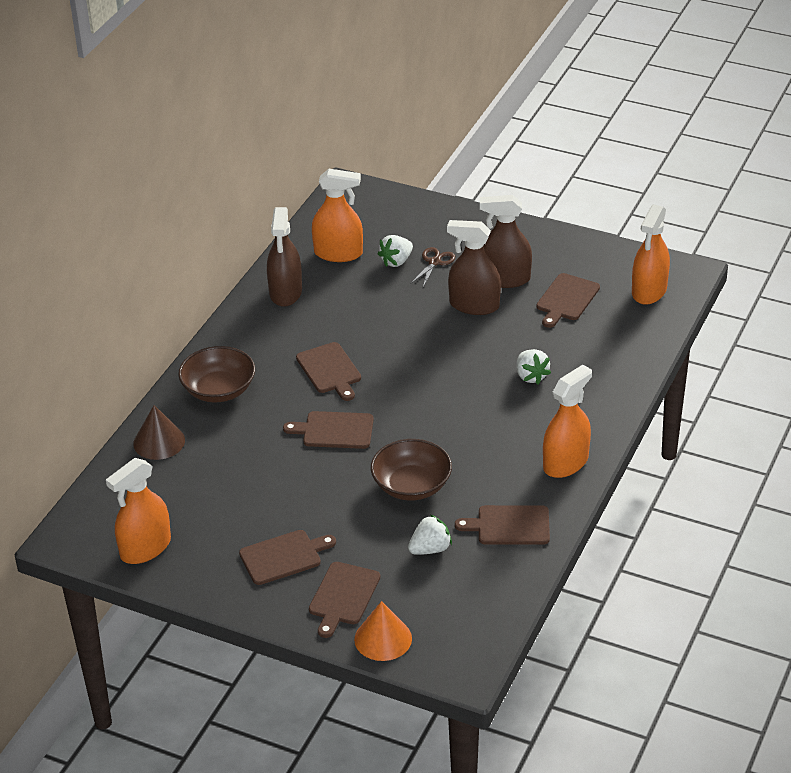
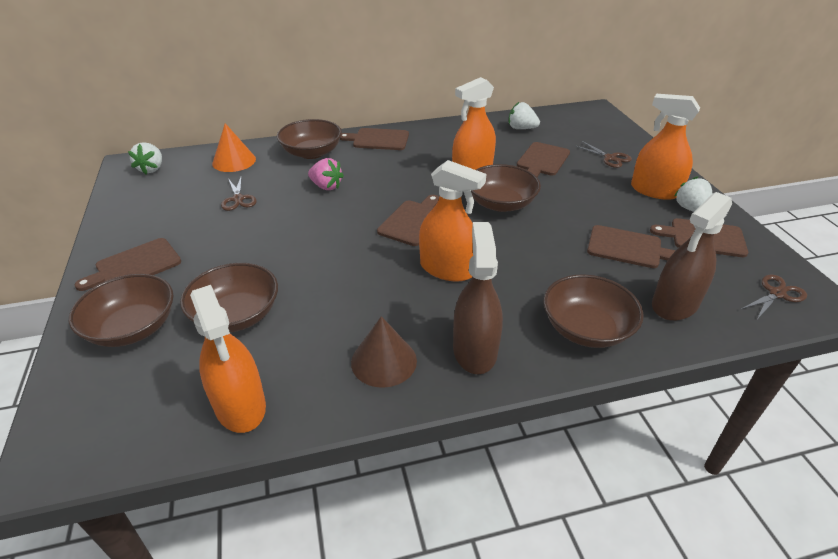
brown bowl: 2 -> 5
brown scissors: 1 -> 3
brown spray bottle: 3 -> 2
pink strawberry: 0 -> 1

